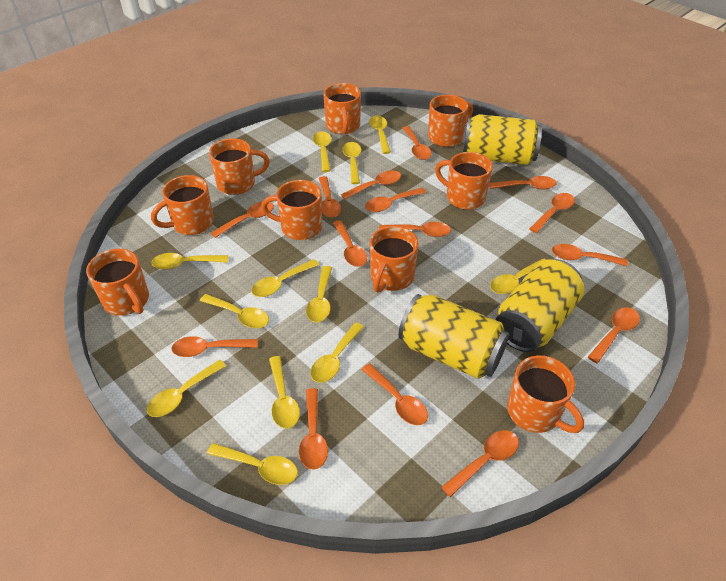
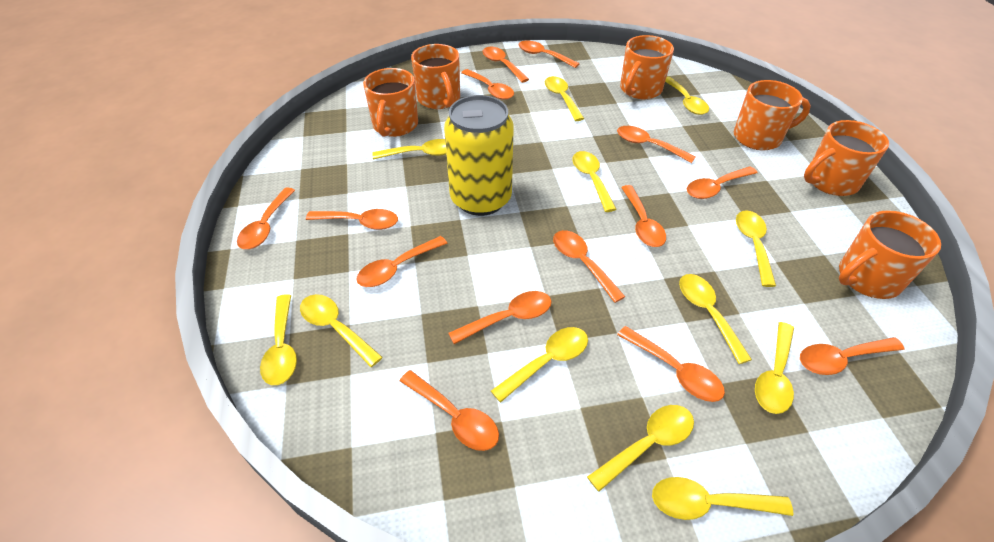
orange mug: 9 -> 6
orange spoon: 15 -> 14
yellow can: 3 -> 1

